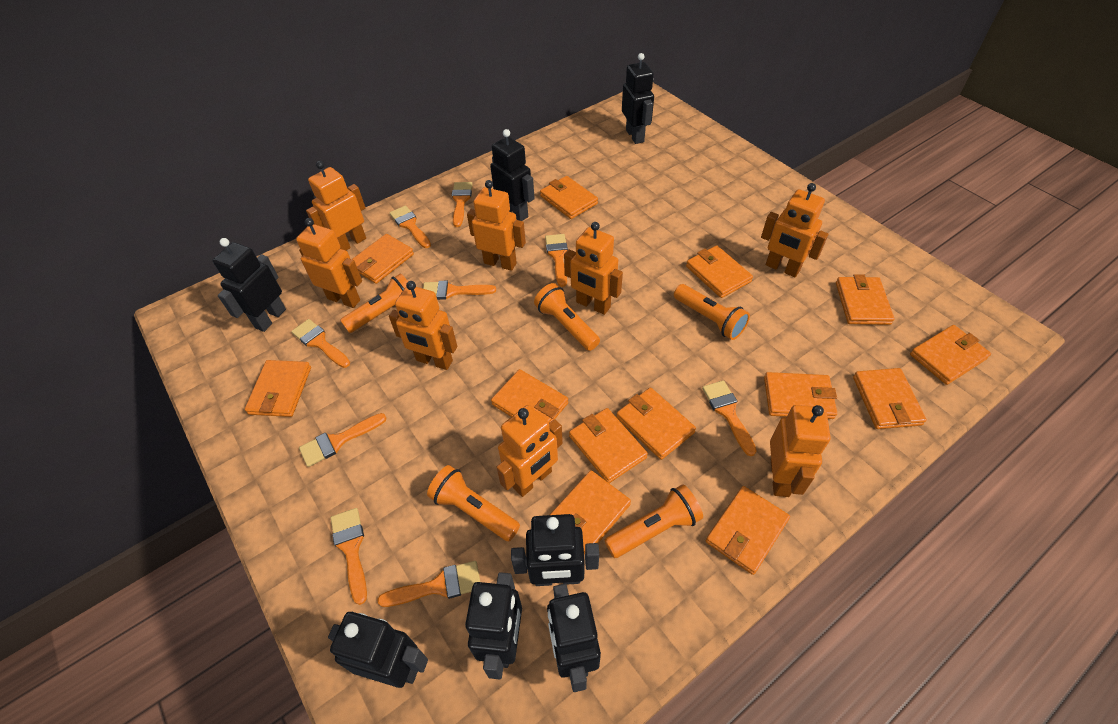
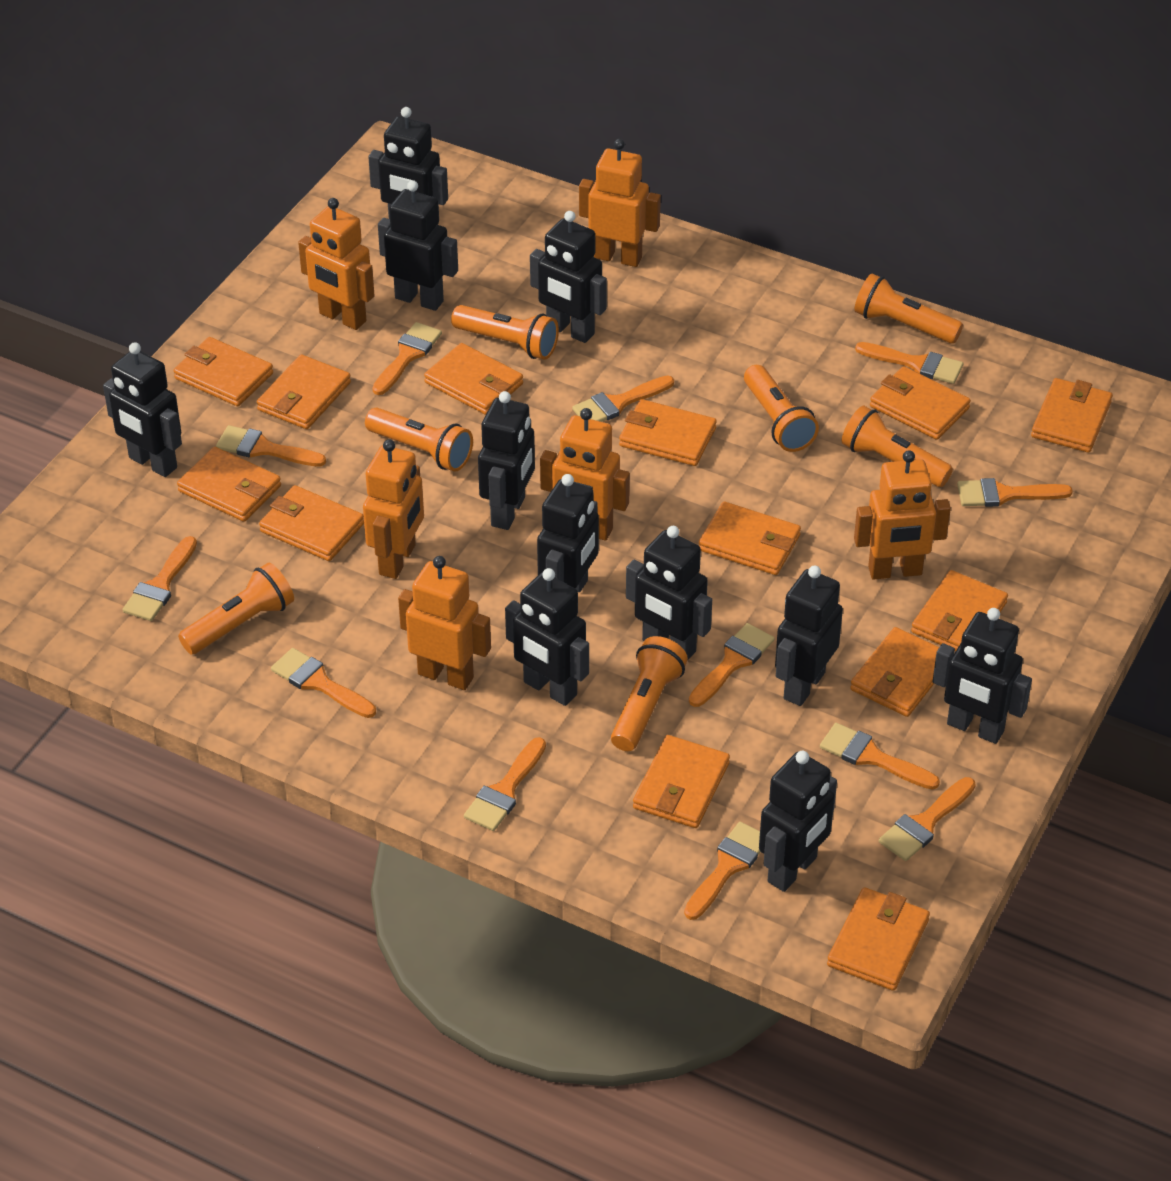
black robot: 7 -> 11
orange brush: 9 -> 12
orange flashlight: 5 -> 7
orange robot: 8 -> 6

